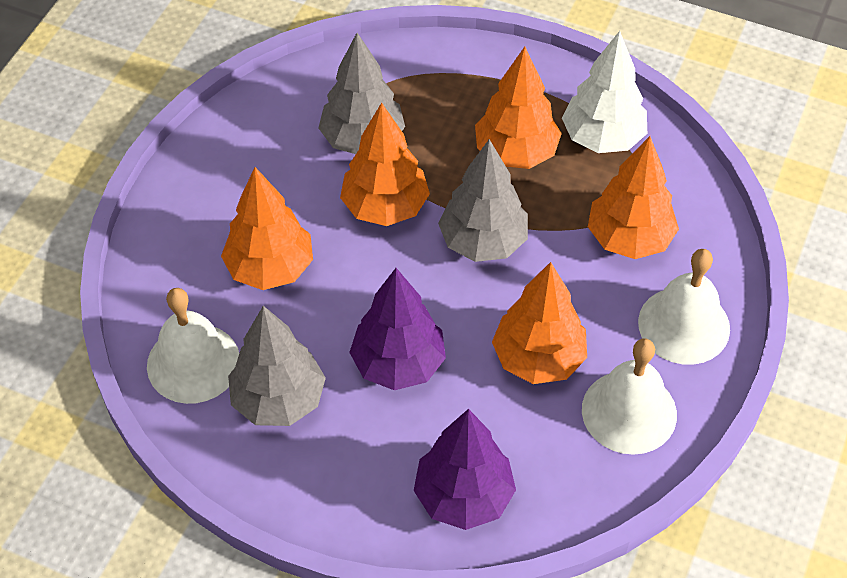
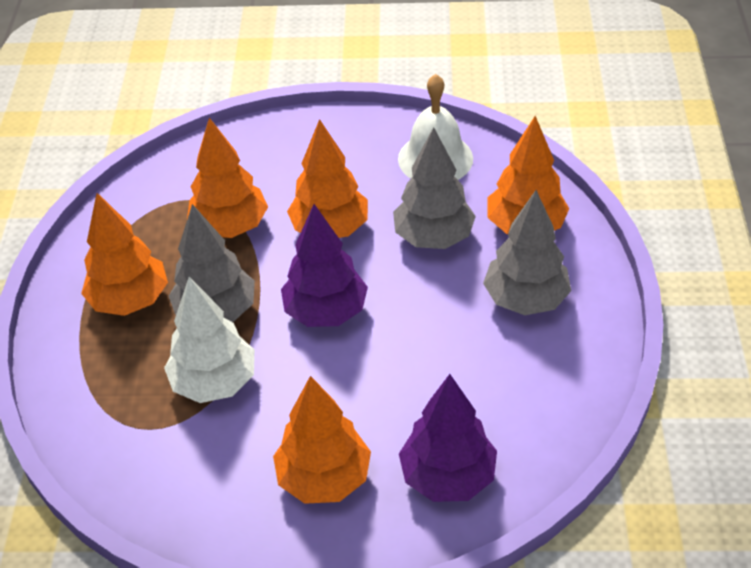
white bell: 3 -> 1

